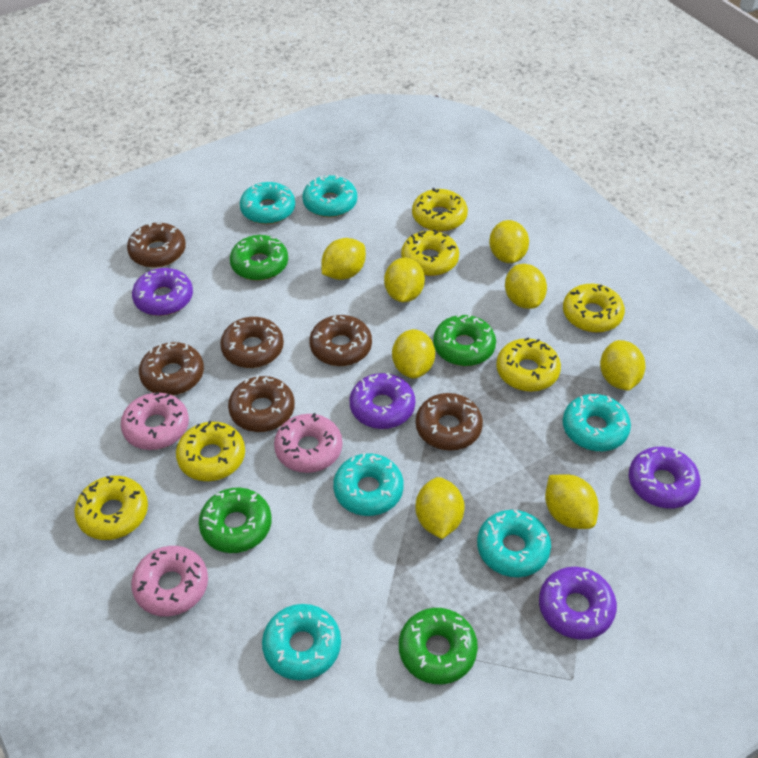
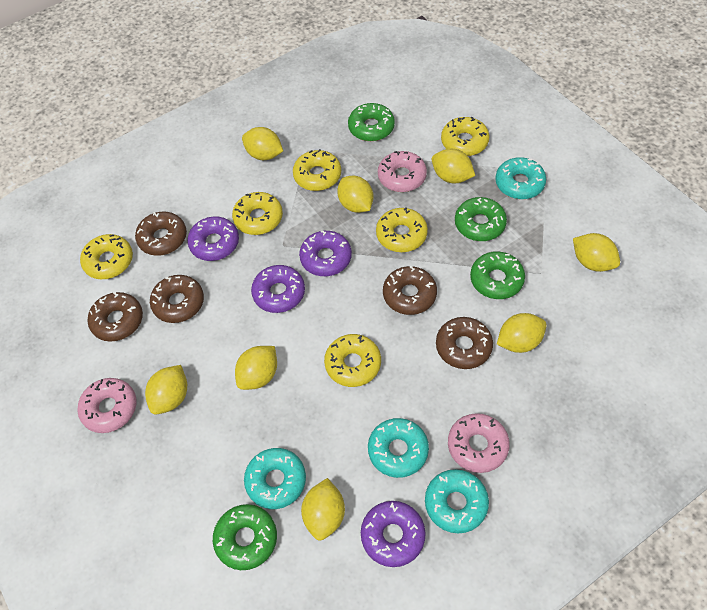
brown donut: 6 -> 5
turquoise donut: 6 -> 4

